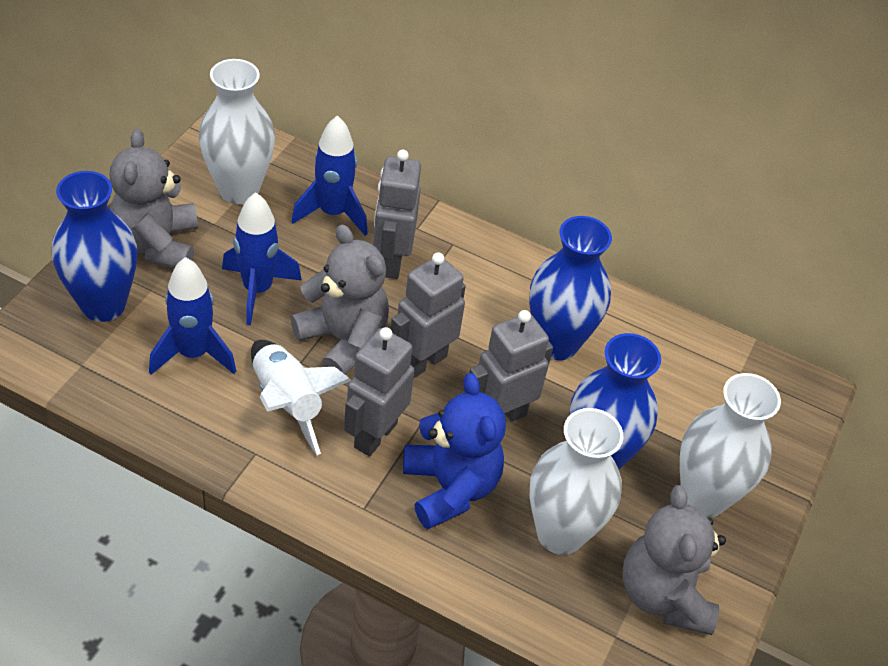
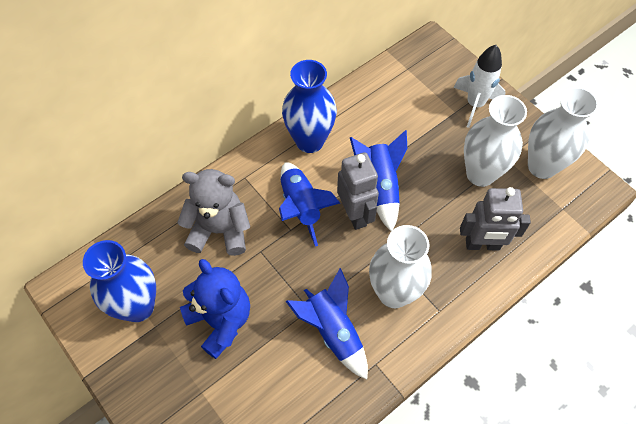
blue vase: 3 -> 2
grey robot: 4 -> 2
grey teddy bear: 3 -> 1

